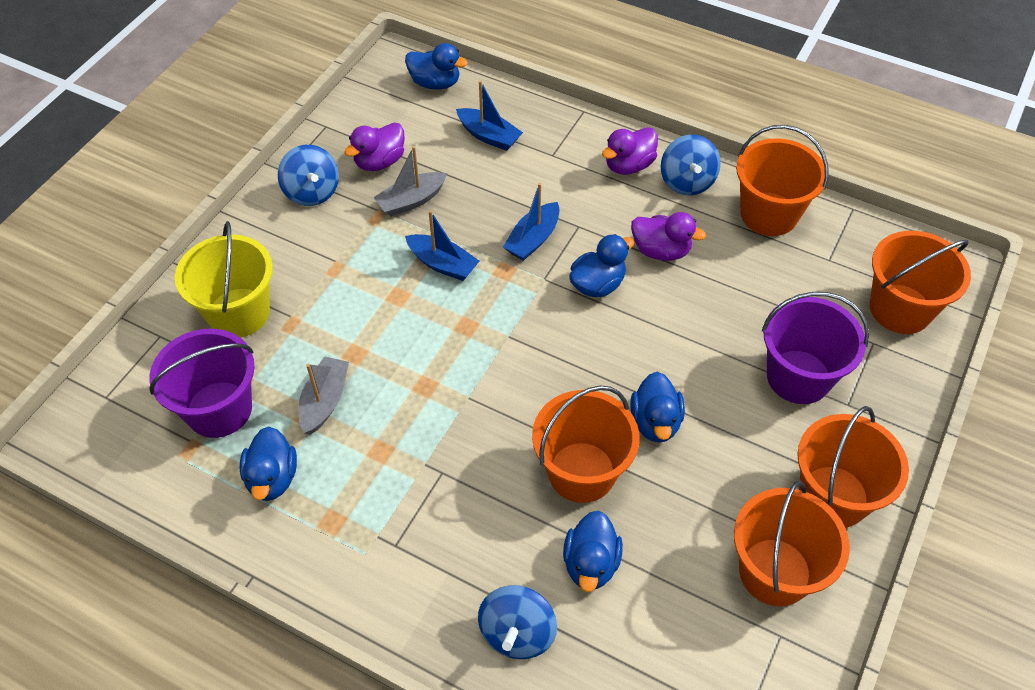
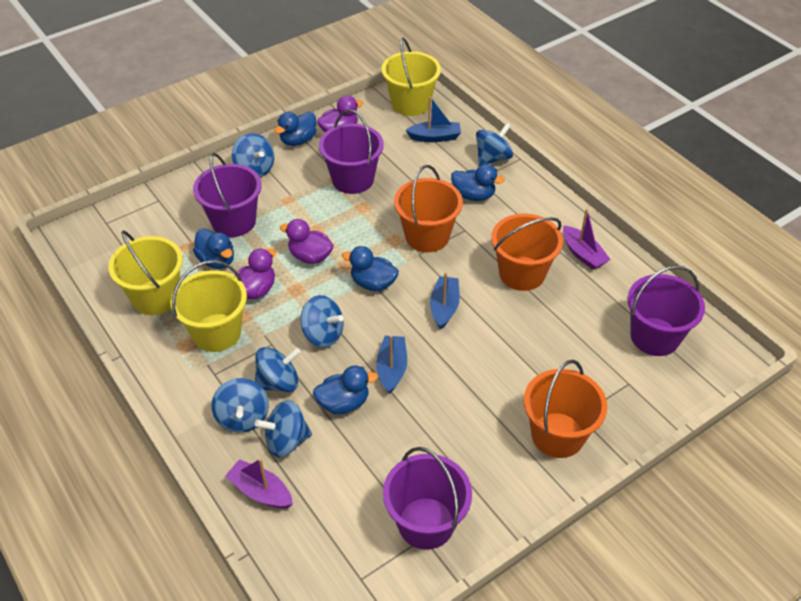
blue spinning top: 3 -> 6
grey boat: 2 -> 0
orange bucket: 5 -> 3
purple boat: 0 -> 2
purple bucket: 2 -> 4
yellow bucket: 1 -> 3

